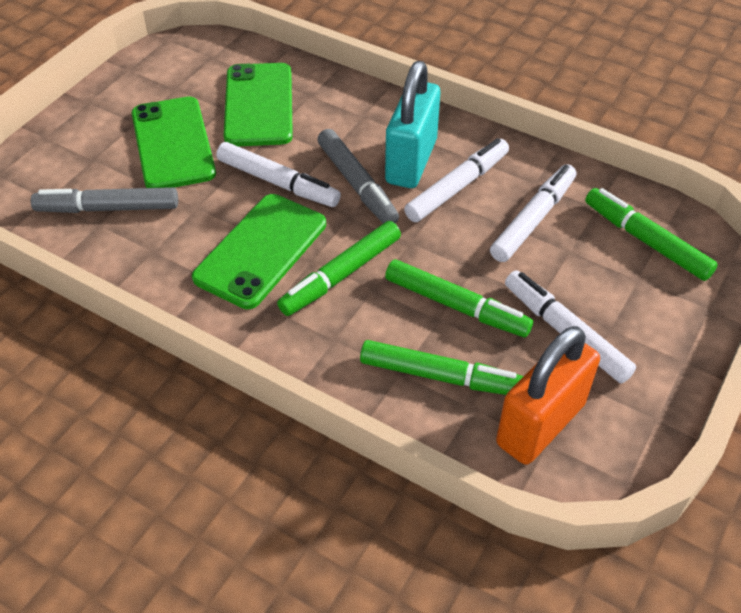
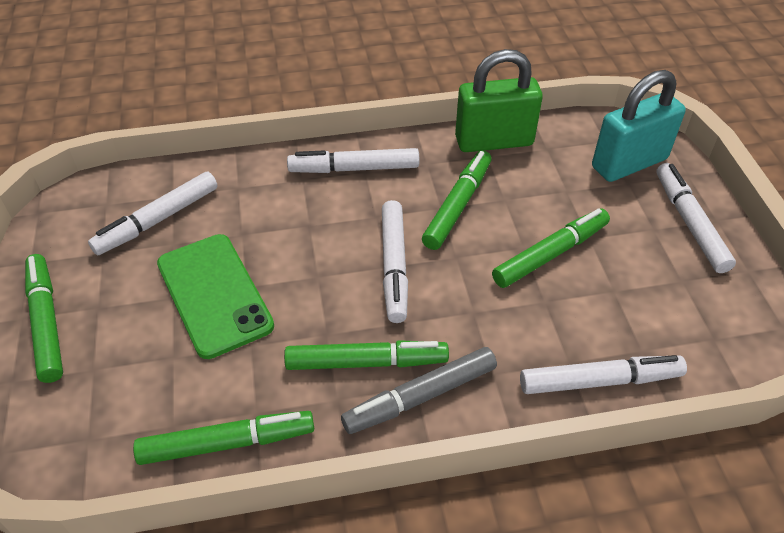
green marker: 4 -> 5
green padlock: 0 -> 1
green phone: 3 -> 1
grey marker: 2 -> 1
orange padlock: 1 -> 0
white marker: 4 -> 5

